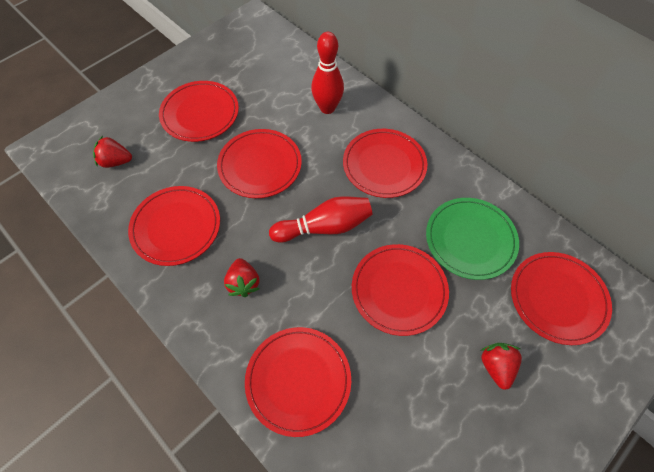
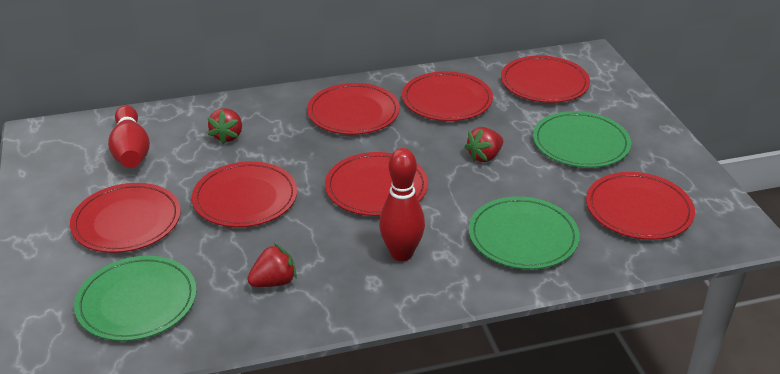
green plate: 1 -> 3

